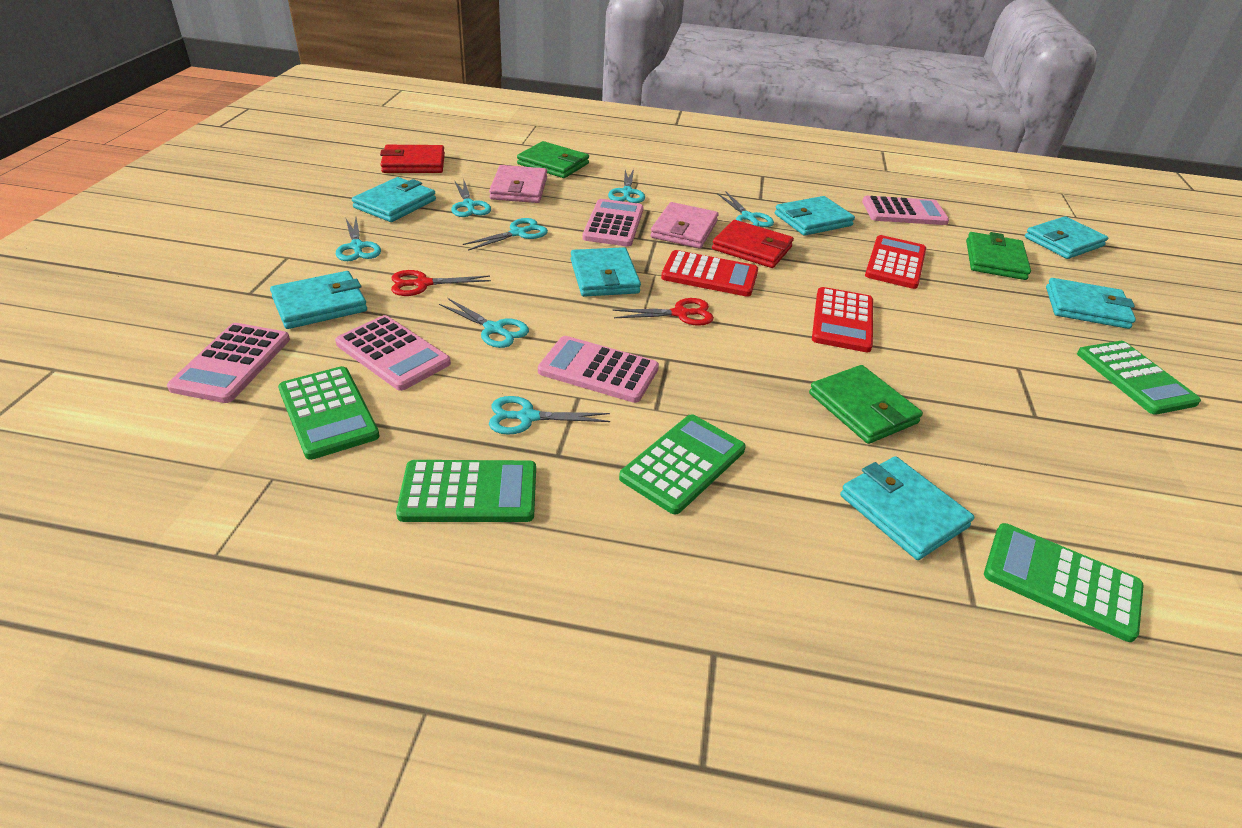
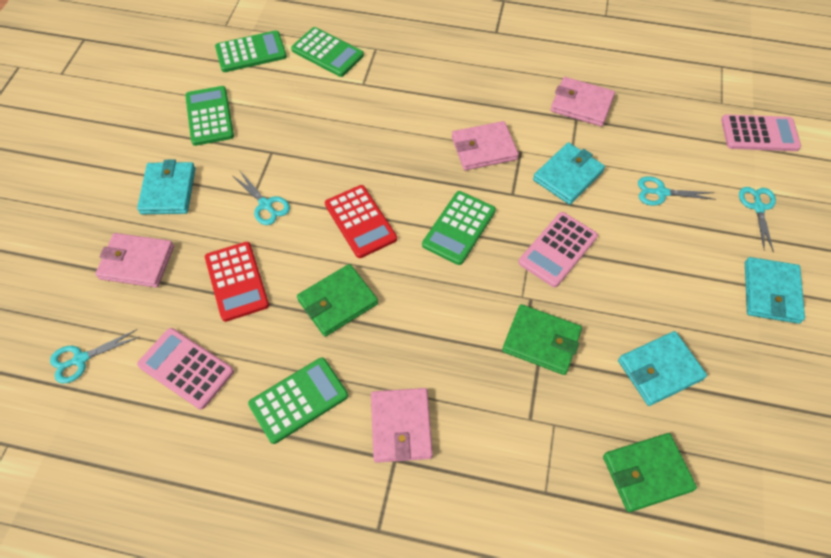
pink calculator: 5 -> 3
pink wallet: 2 -> 4
red calculator: 3 -> 2
red scissors: 2 -> 0
red wallet: 2 -> 0
turquoise scissors: 7 -> 4
turquoise wallet: 7 -> 4

